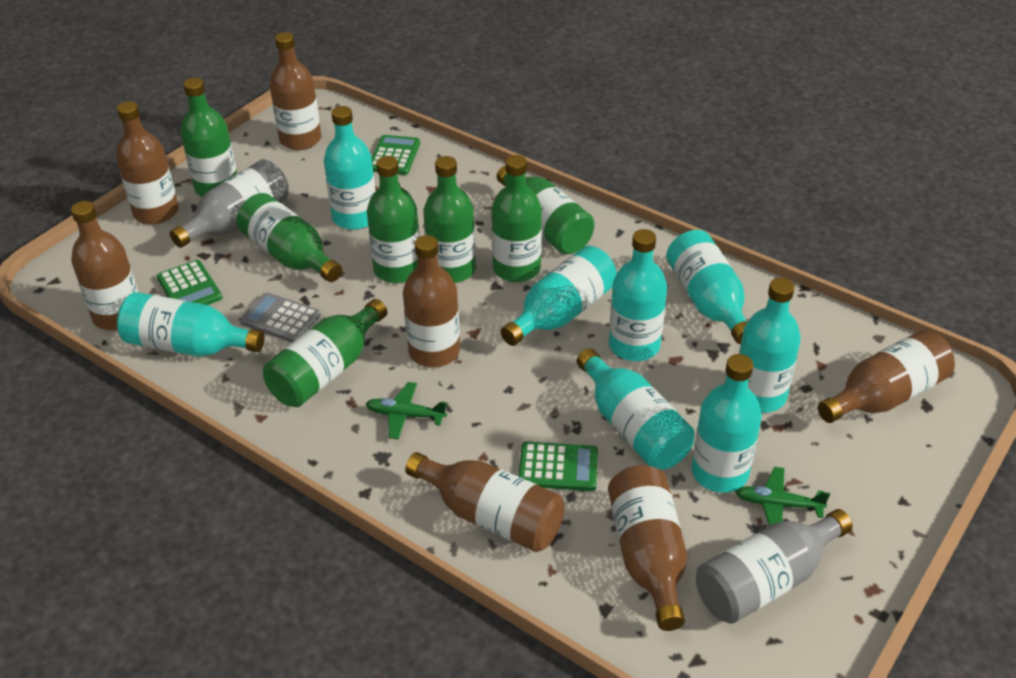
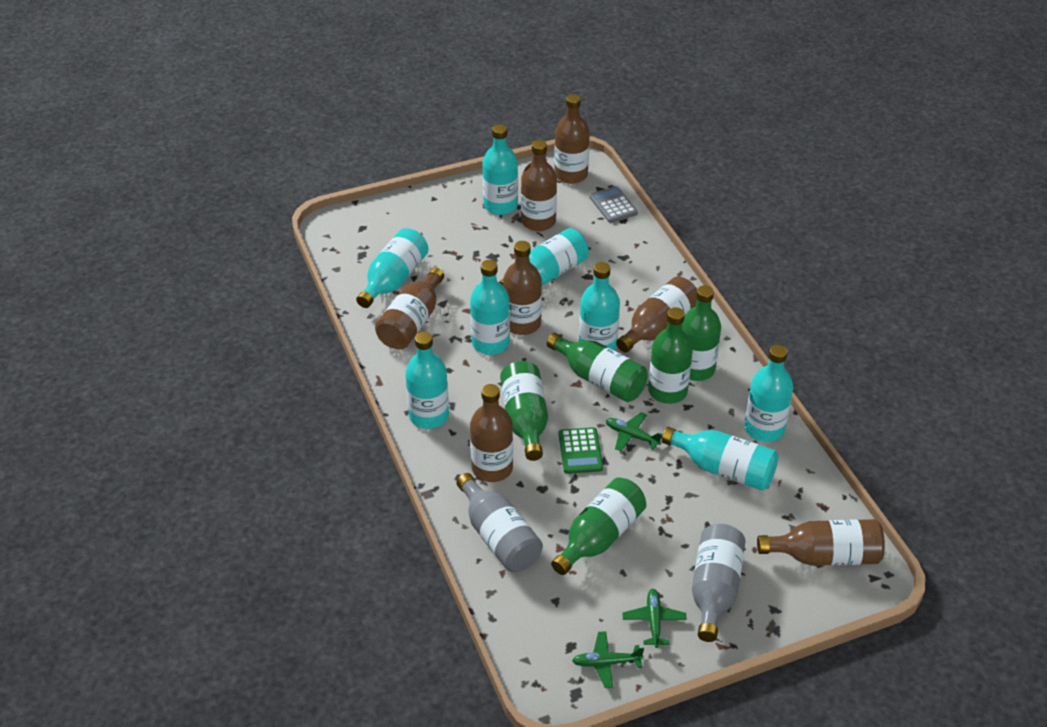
green bottle: 7 -> 5
green calculator: 3 -> 1
green plane: 2 -> 3

